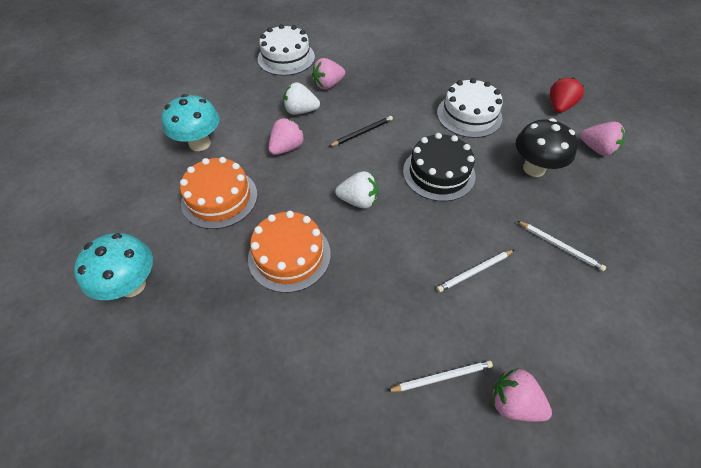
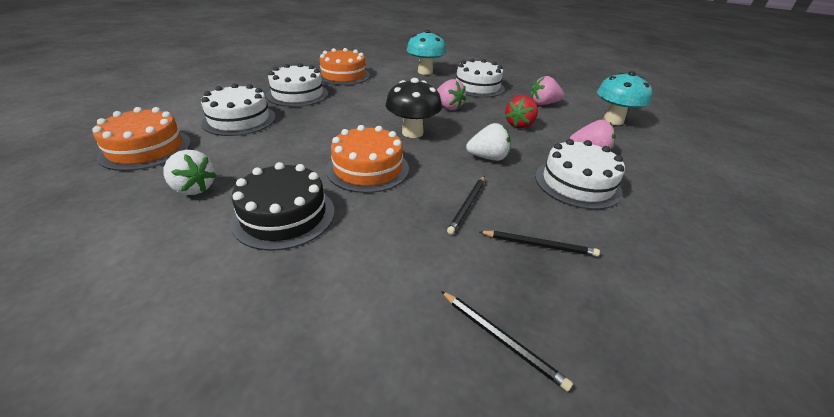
black pencil: 1 -> 3
orange cake: 2 -> 3
pink strawberry: 4 -> 3
white cake: 2 -> 4
white pencil: 3 -> 0

